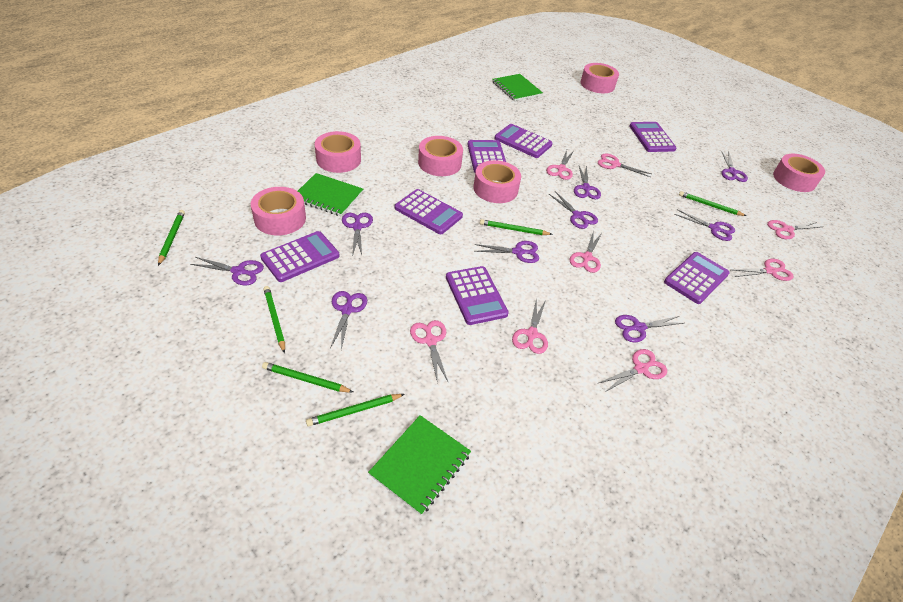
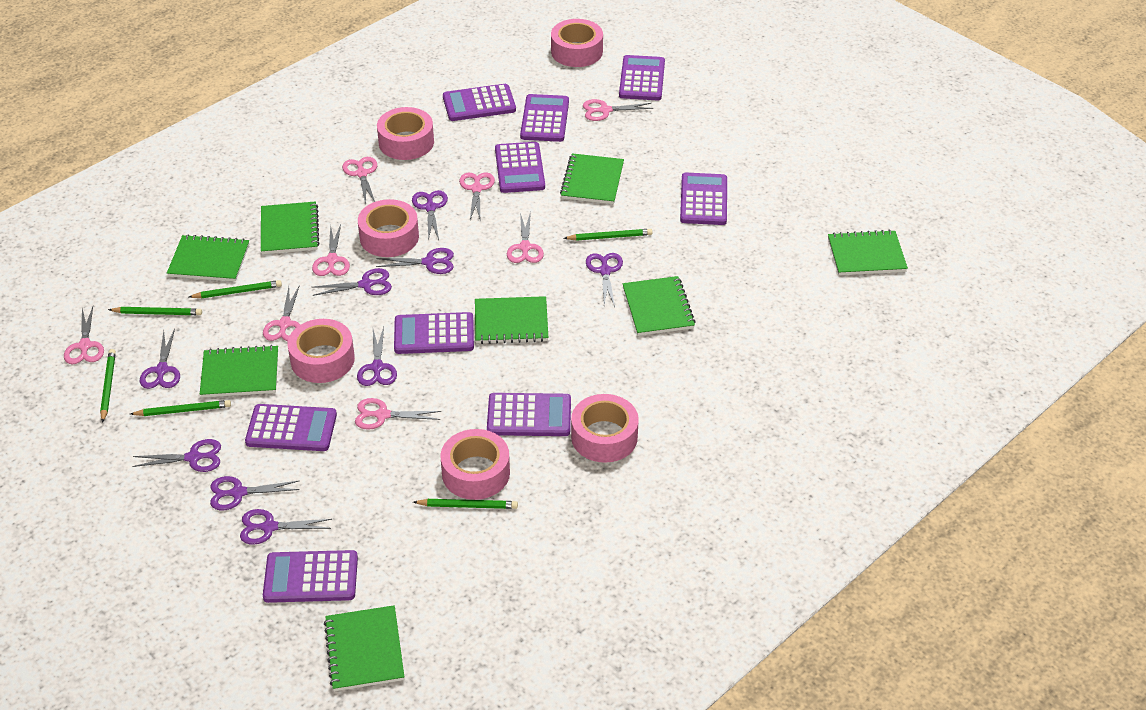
green notebook: 3 -> 8
purple calculator: 7 -> 9

